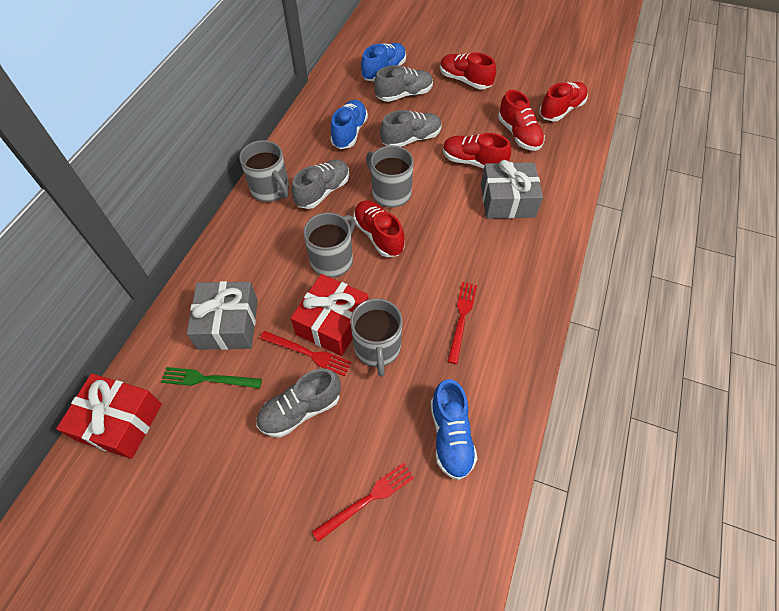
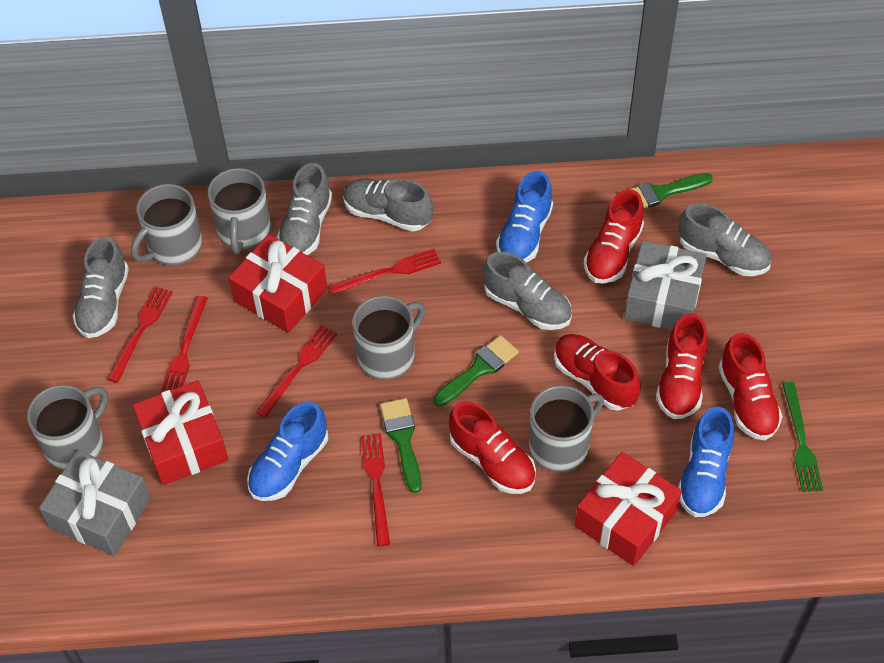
green brush: 0 -> 3
grey mug: 4 -> 5
grey shoe: 4 -> 5
red fork: 3 -> 5
red gift: 2 -> 3

